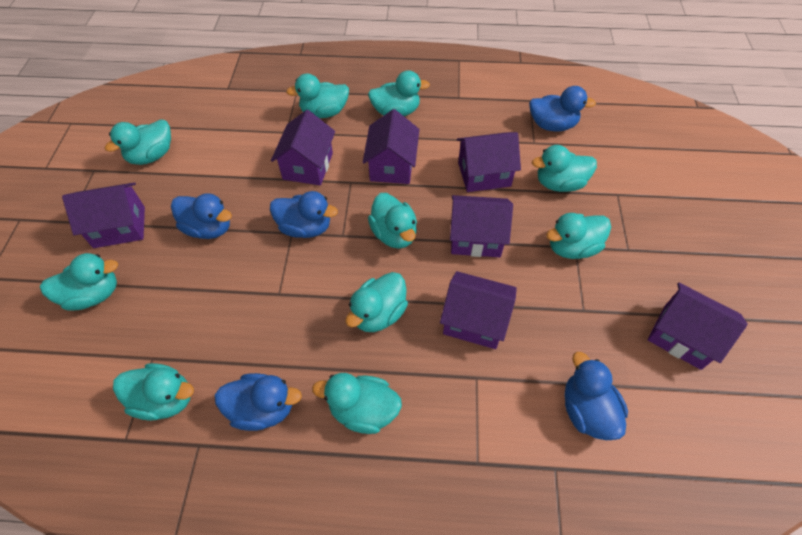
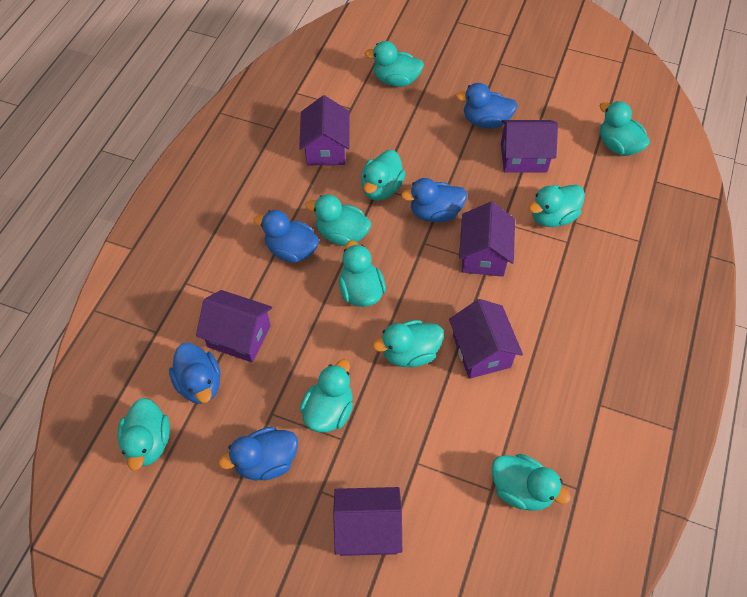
purple house: 7 -> 6

